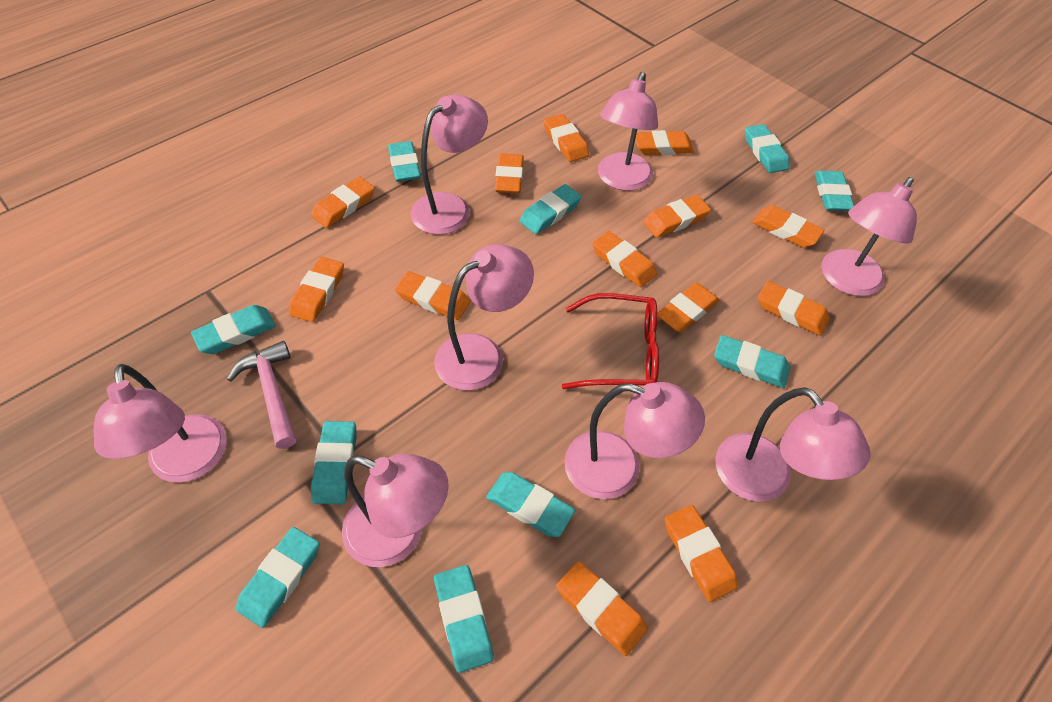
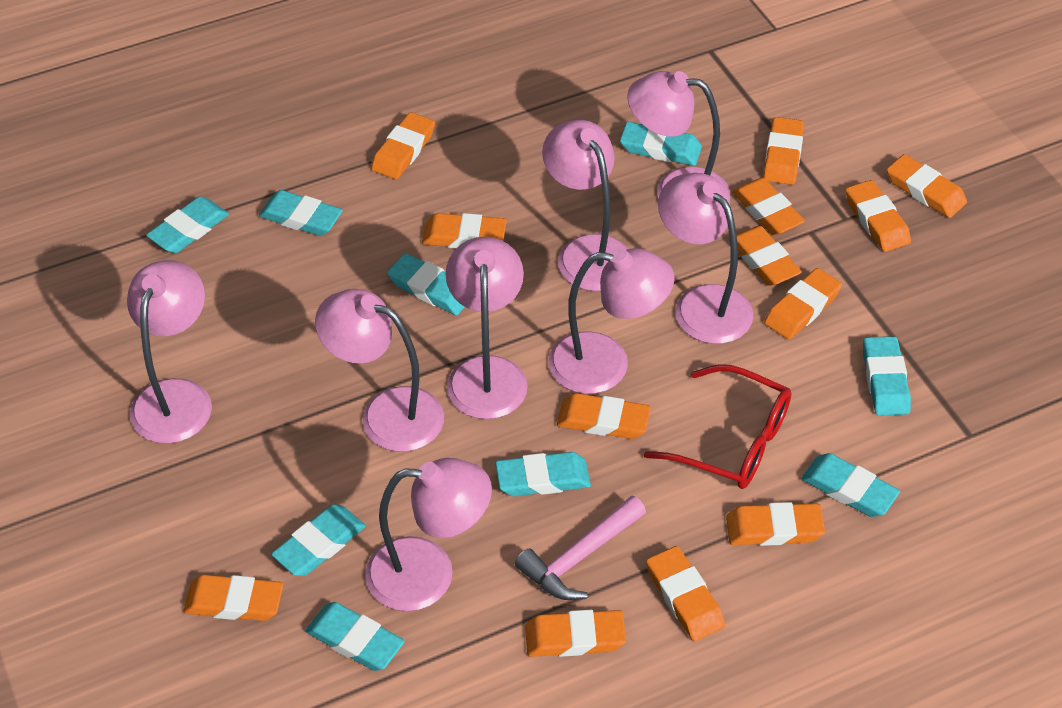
turquoise eraser: 10 -> 9

